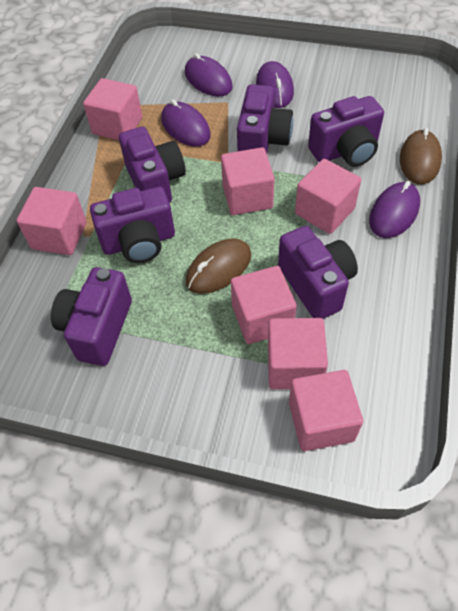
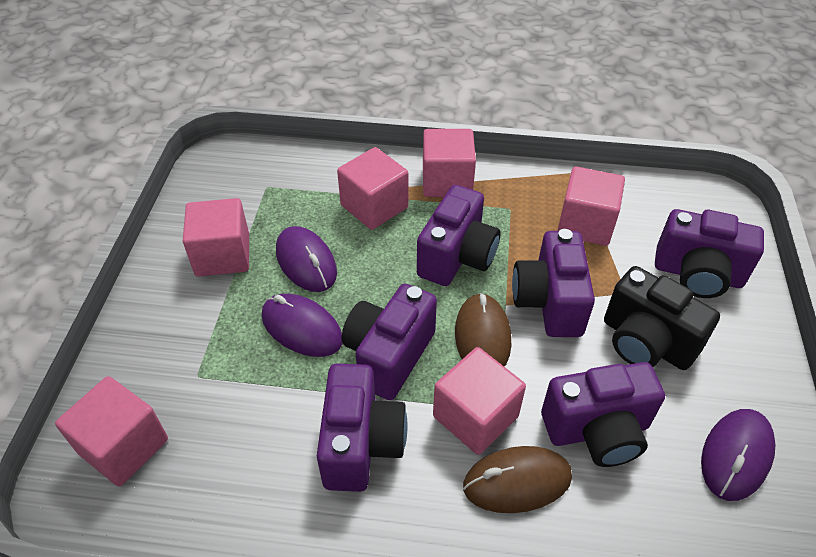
black camera: 0 -> 1
pink cube: 7 -> 6
purple mouse: 4 -> 3

